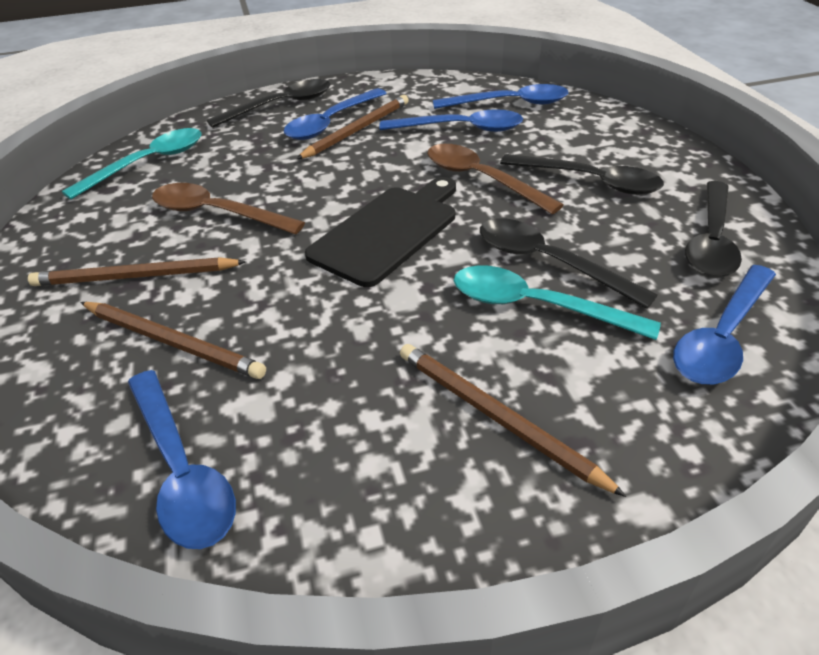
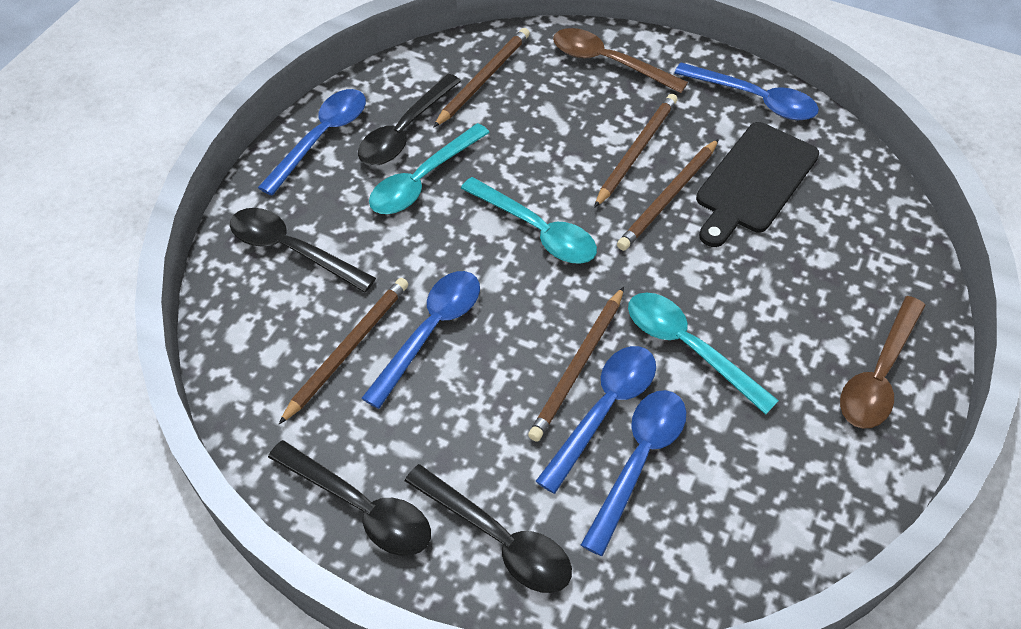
brown pencil: 4 -> 5
turquoise spoon: 2 -> 3

